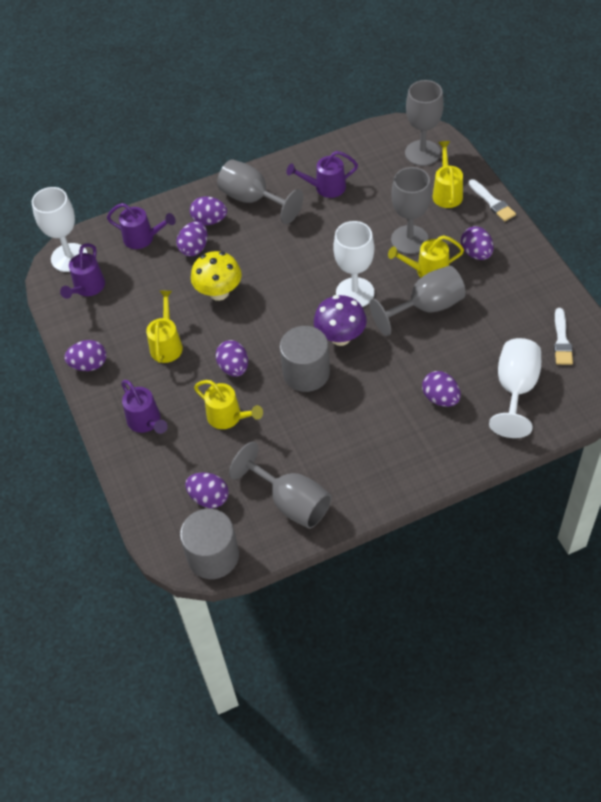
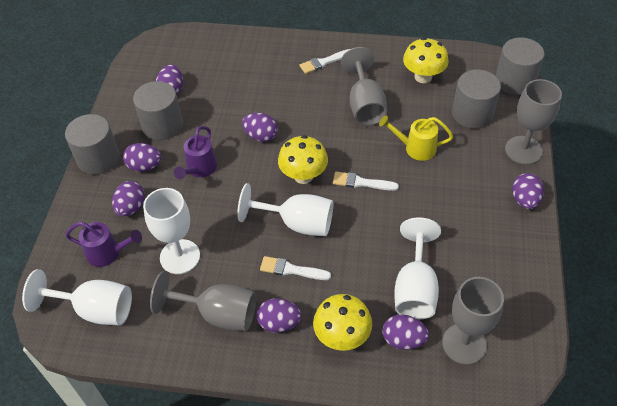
grey cylinder: 2 -> 4
grey goblet: 5 -> 4
purple mushroom: 1 -> 0
purple watering can: 4 -> 2
white brush: 2 -> 3
white goblet: 3 -> 4
yellow mushroom: 1 -> 3
yellow watering can: 4 -> 1

